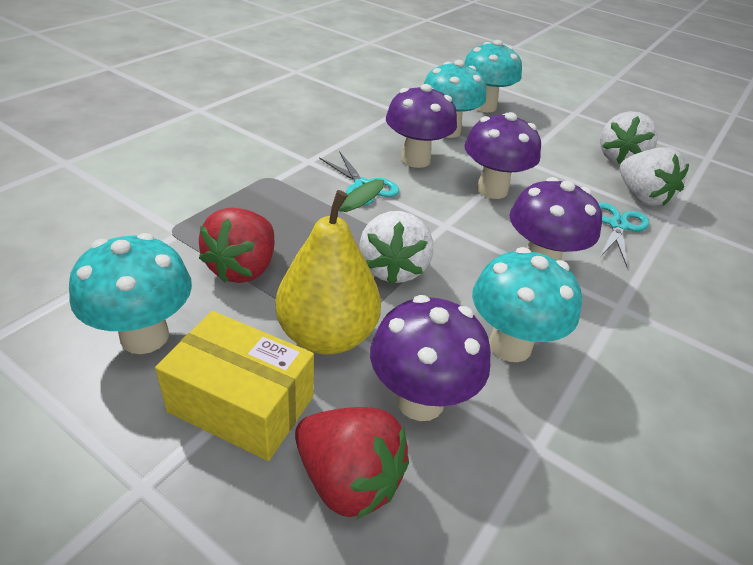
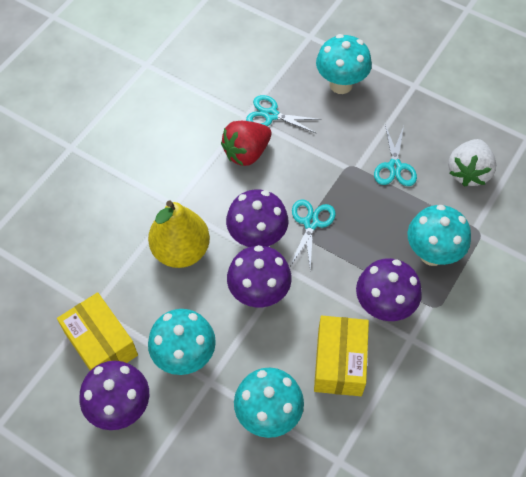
red strawberry: 2 -> 1
turquoise scissors: 2 -> 3
white strawberry: 3 -> 1
yellow box: 1 -> 2

